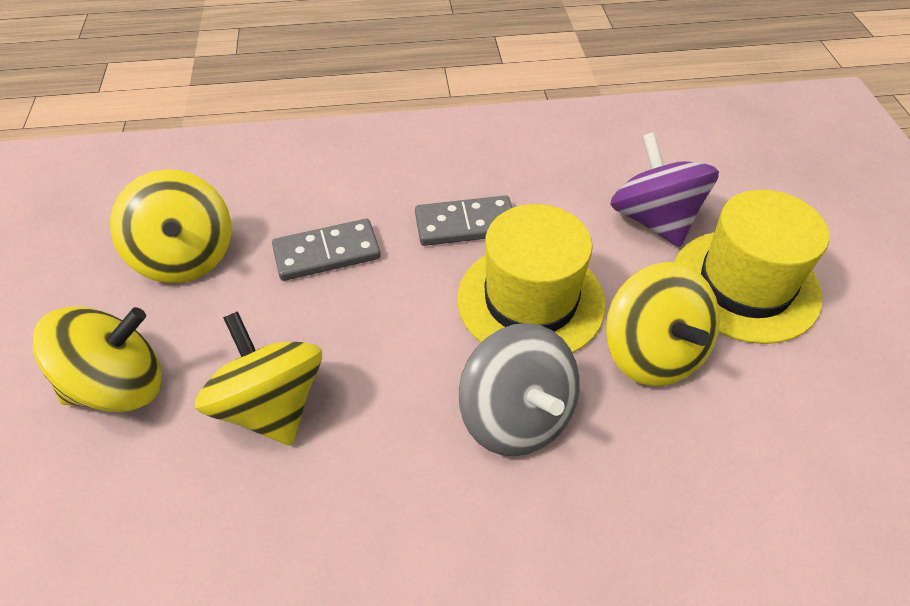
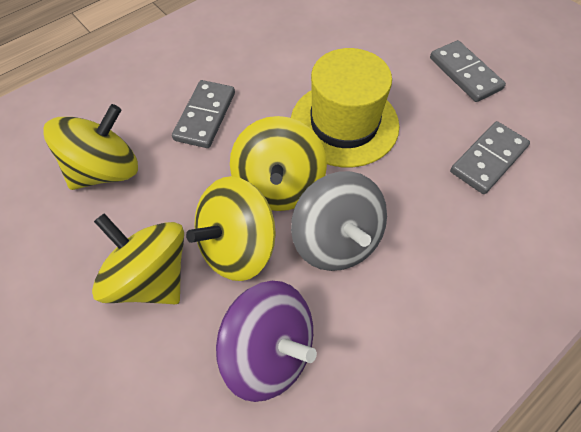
grey domino: 2 -> 3
yellow hat: 2 -> 1

